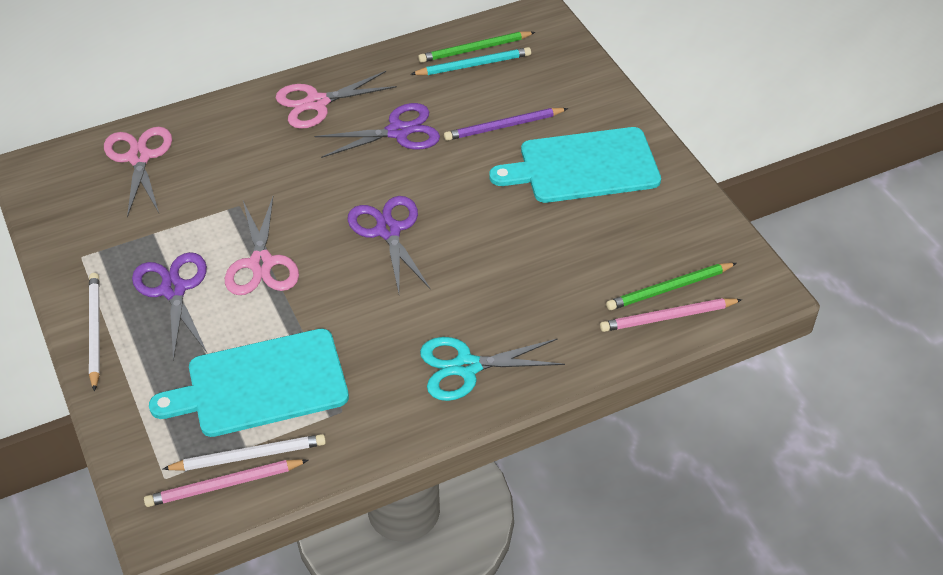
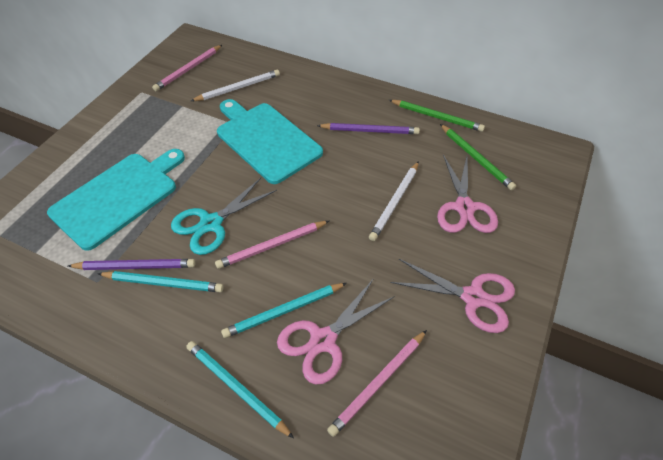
pink pencil: 2 -> 3
purple pencil: 1 -> 2
purple scissors: 3 -> 0
turquoise pencil: 1 -> 3

